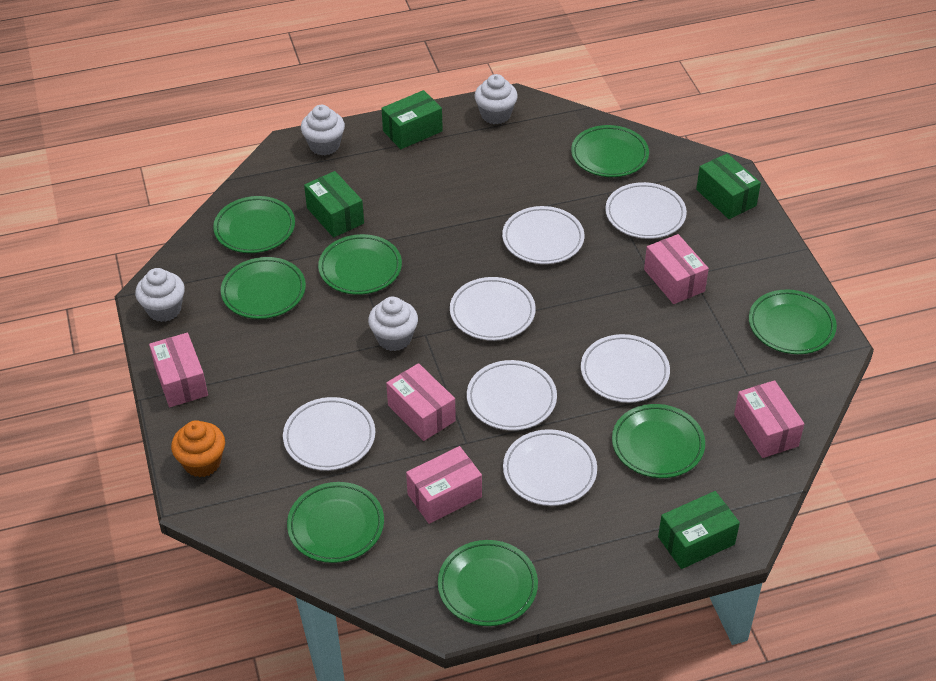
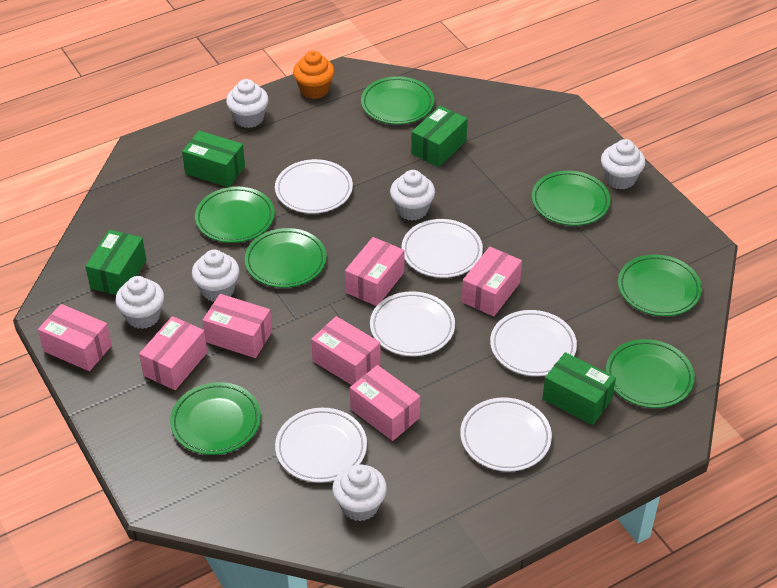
green plate: 8 -> 7
pink box: 5 -> 7
white cupcake: 4 -> 6
white plate: 7 -> 6

